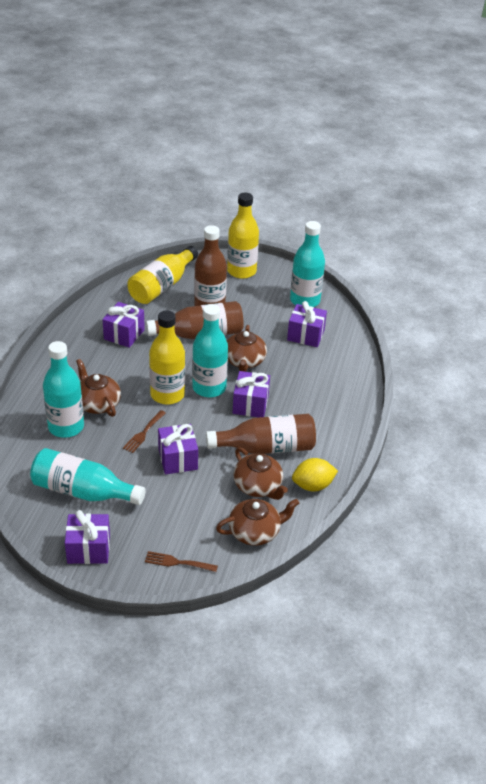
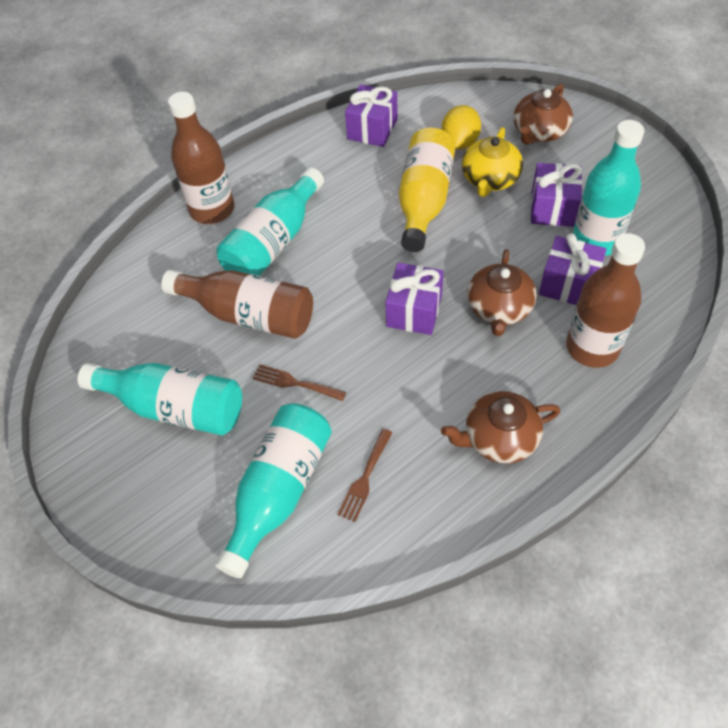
brown teapot: 4 -> 3
purple gift: 5 -> 4
yellow bottle: 3 -> 1
yellow teapot: 0 -> 1

